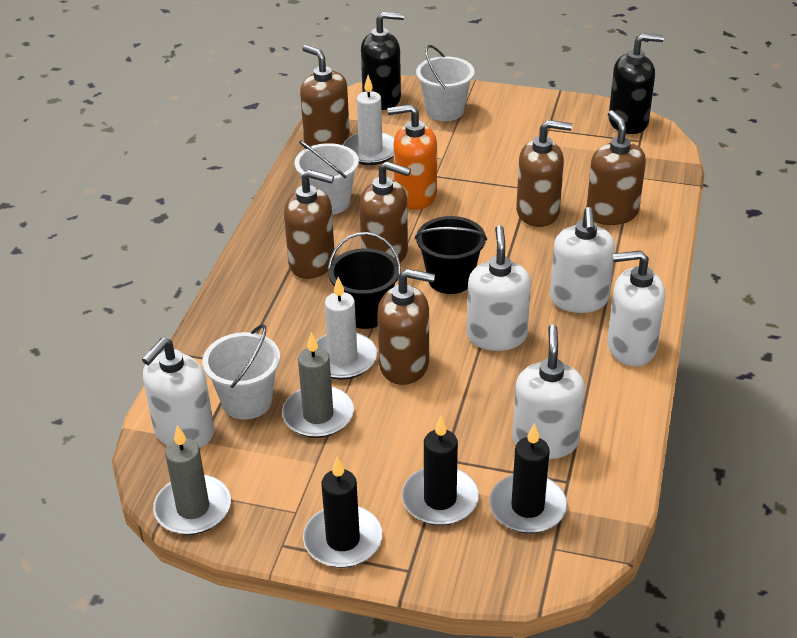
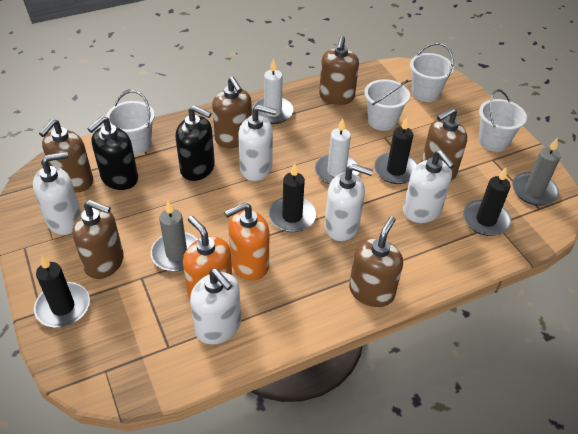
black bucket: 2 -> 0
black candle: 3 -> 4
orange soap dispenser: 1 -> 2
white bucket: 3 -> 4

